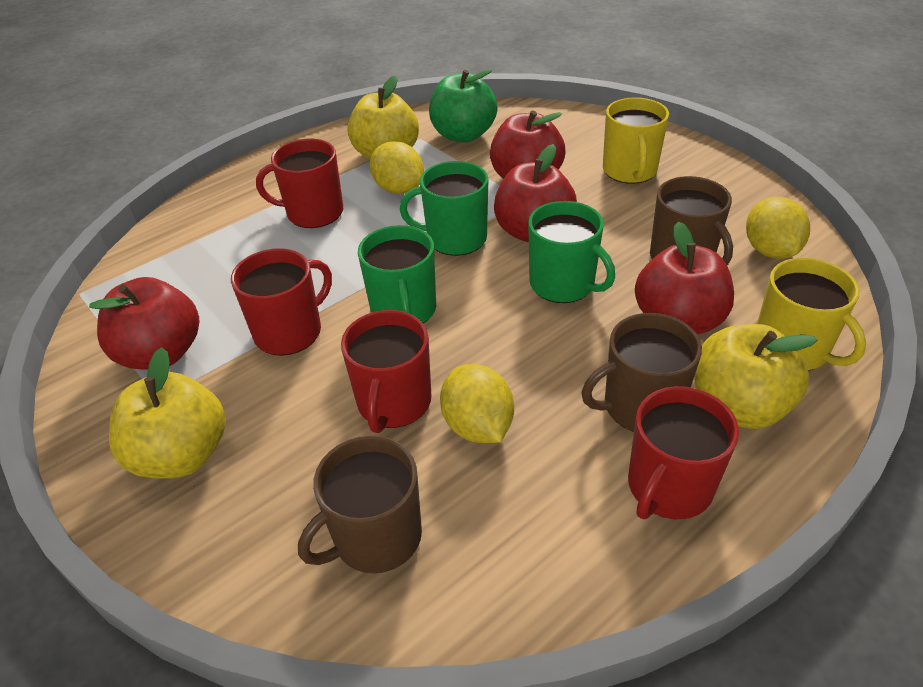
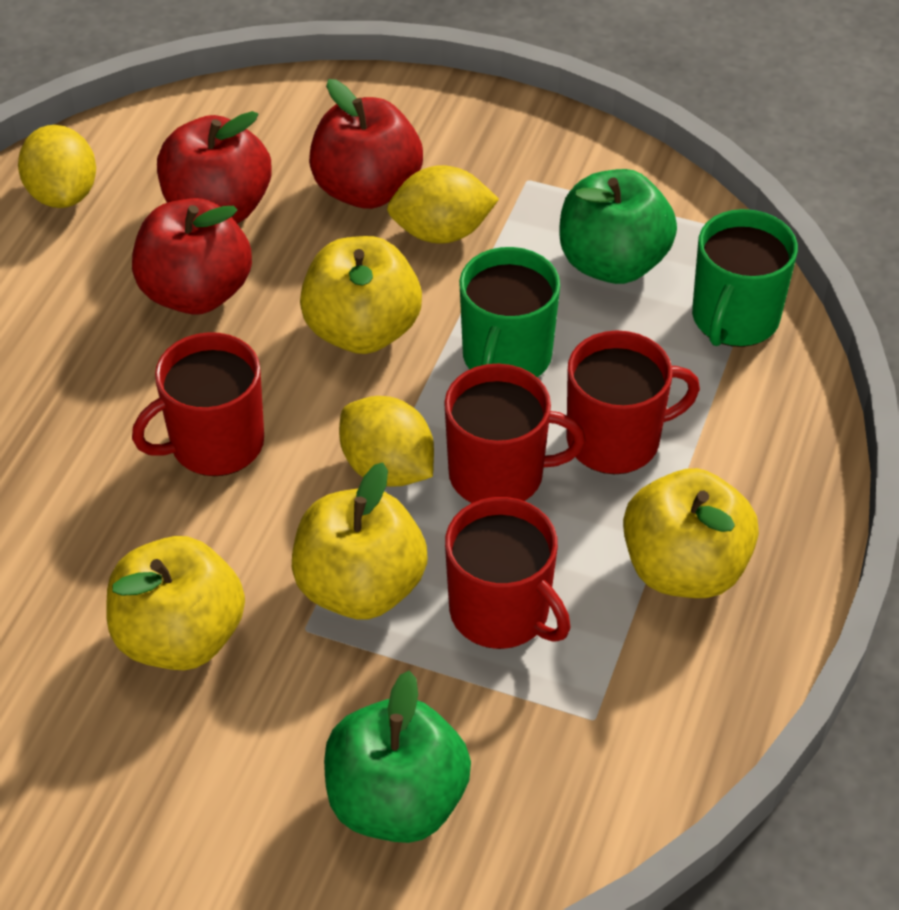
brown mug: 3 -> 0
green apple: 1 -> 2
green mug: 3 -> 2
red apple: 4 -> 3
yellow apple: 3 -> 4
yellow mug: 2 -> 0

